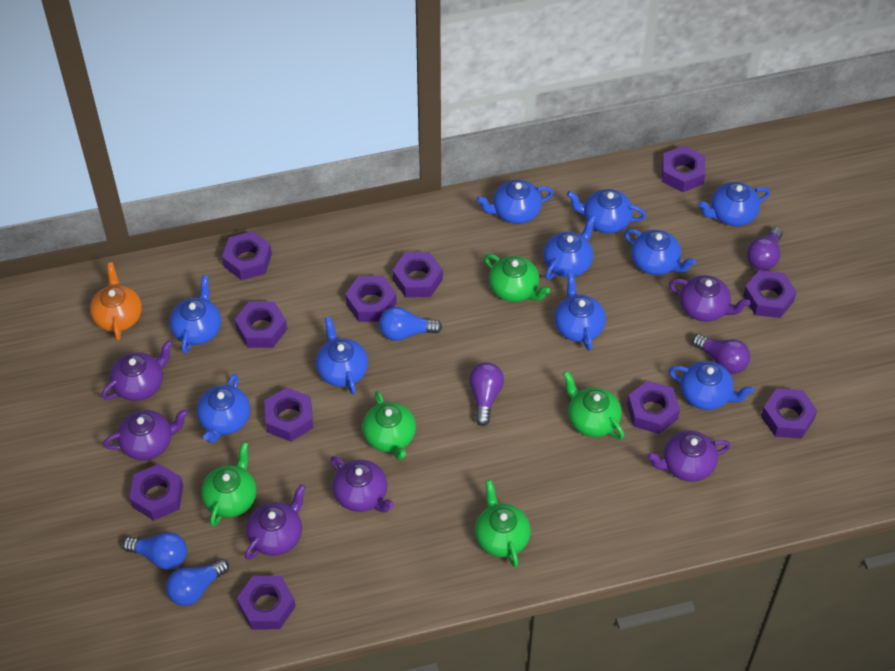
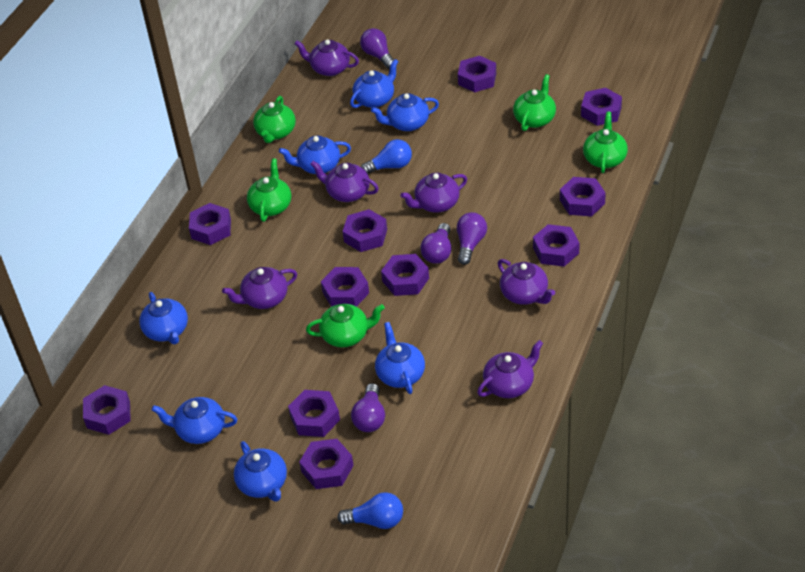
blue light bulb: 3 -> 2
blue teapot: 10 -> 7
orange teapot: 1 -> 0
purple light bulb: 3 -> 4

